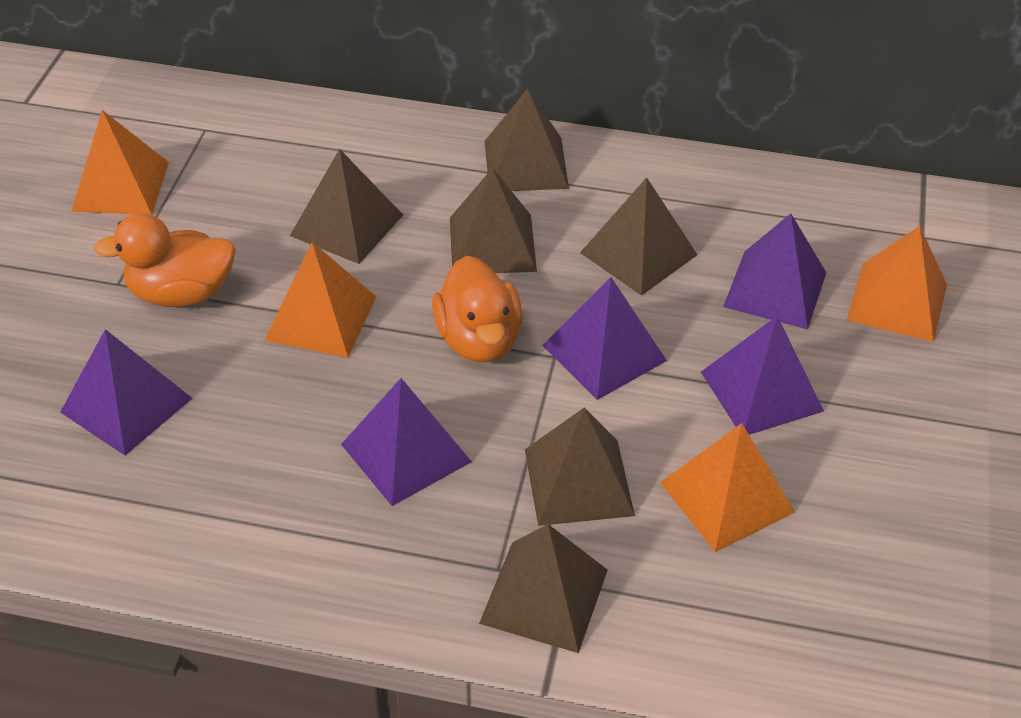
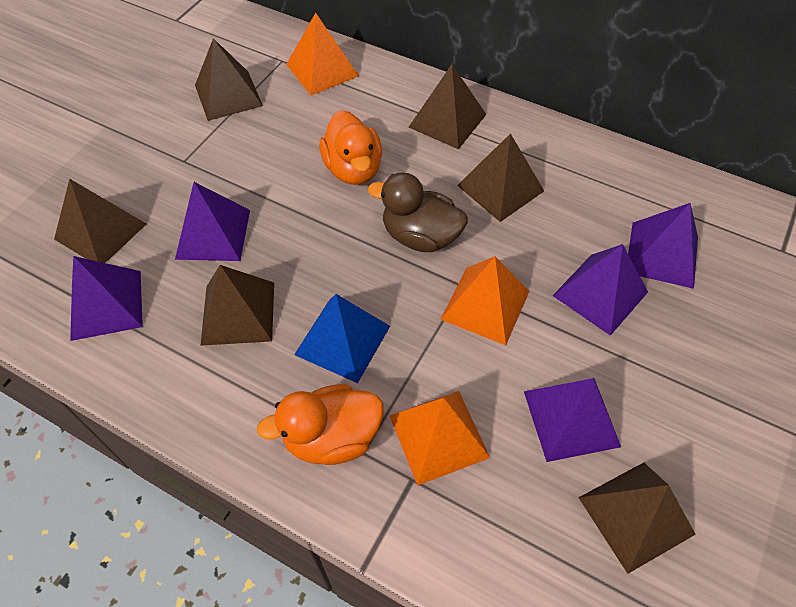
blue pyramid: 0 -> 1
brown duck: 0 -> 1
orange pyramid: 4 -> 3

